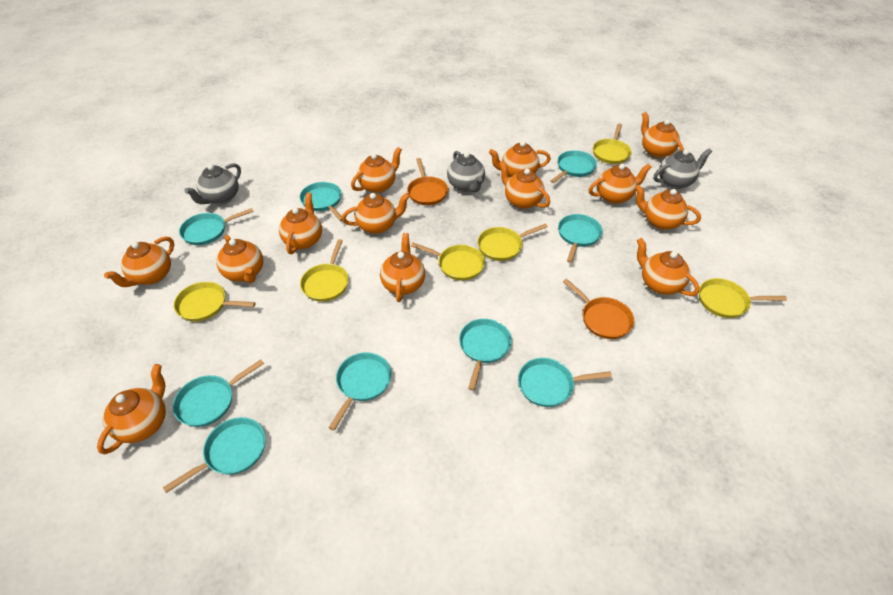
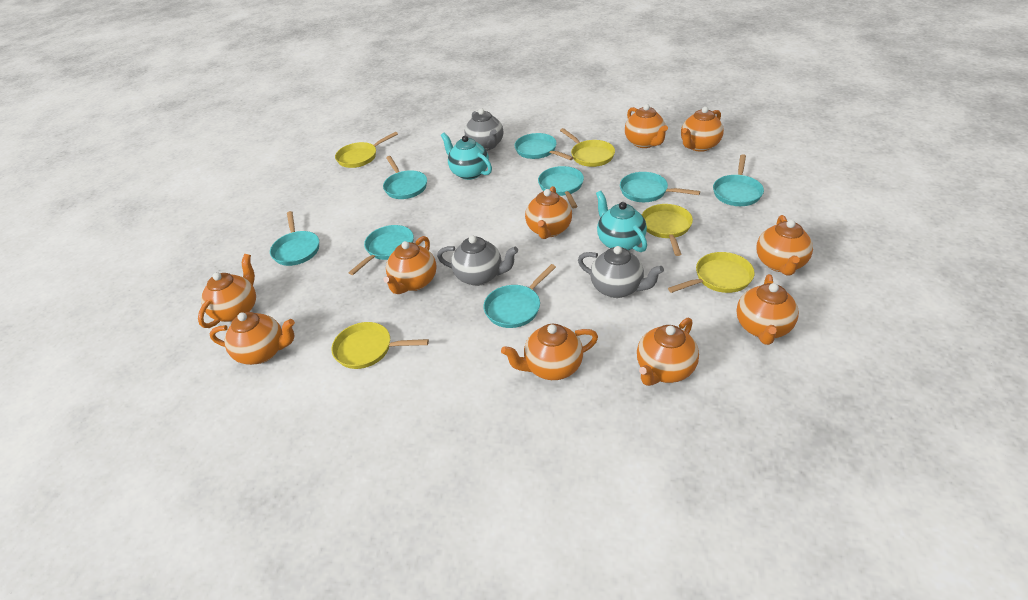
orange pan: 2 -> 0
orange teapot: 13 -> 10
turquoise pan: 9 -> 8
turquoise teapot: 0 -> 2
yellow pan: 6 -> 5

